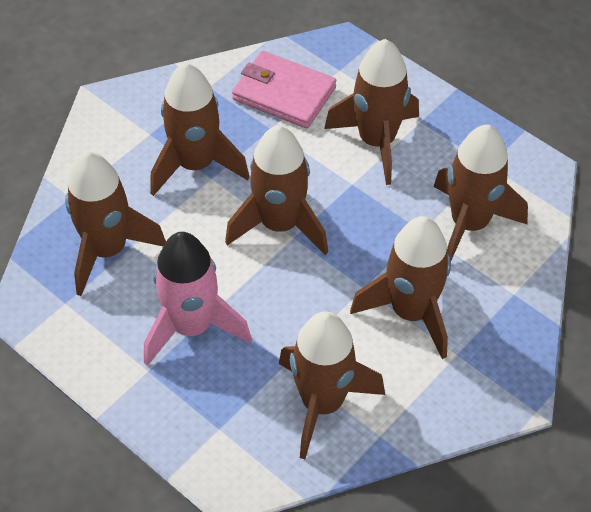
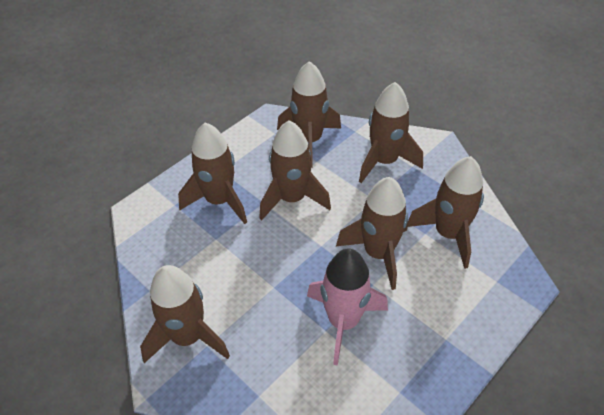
pink wallet: 1 -> 0

